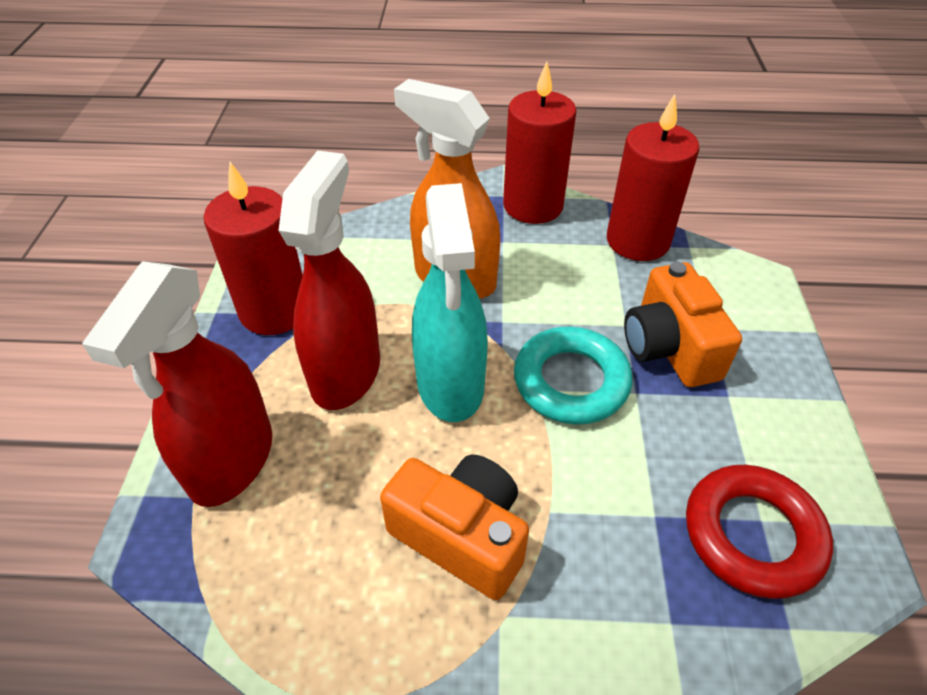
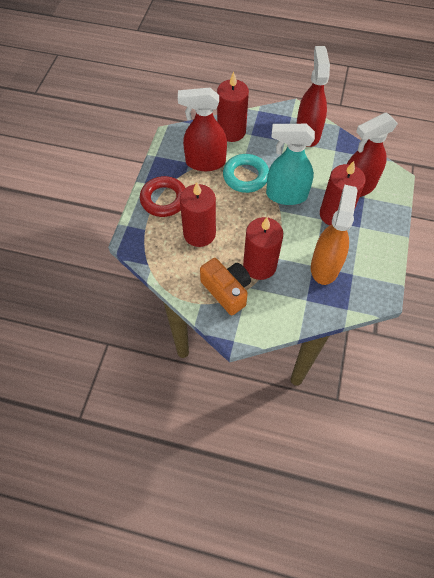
orange camera: 2 -> 1
red candle: 3 -> 4
red spray bottle: 2 -> 3

